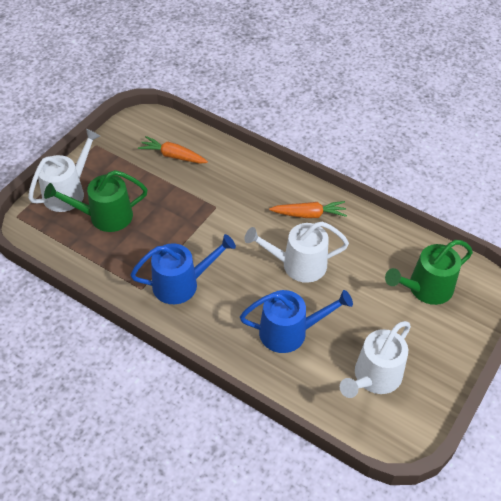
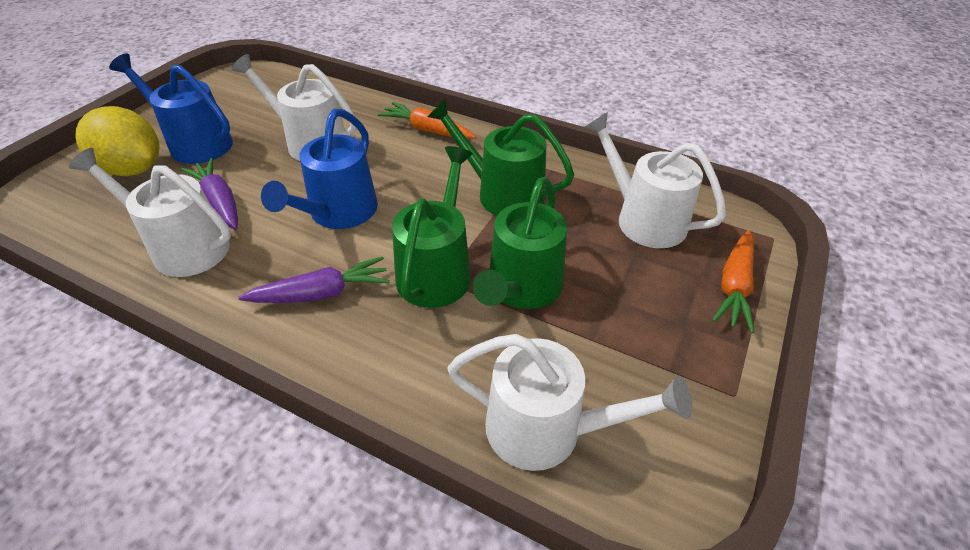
green watering can: 2 -> 3
purple carrot: 0 -> 2
white watering can: 3 -> 4
yellow lemon: 0 -> 1

